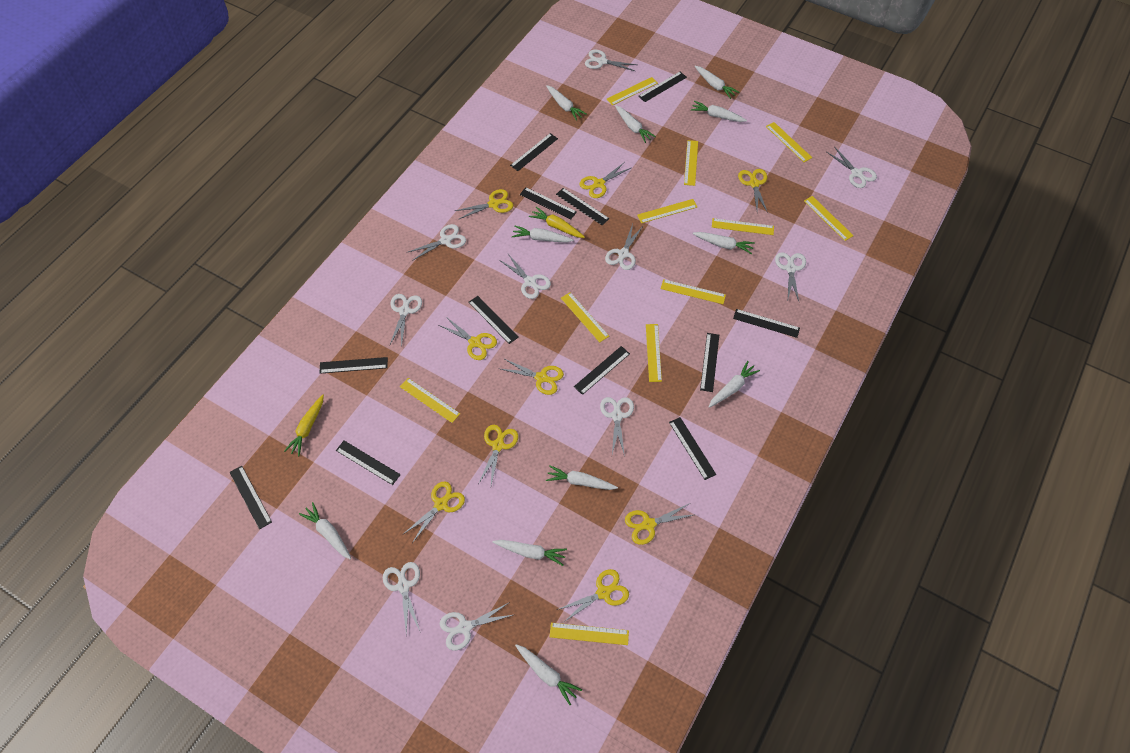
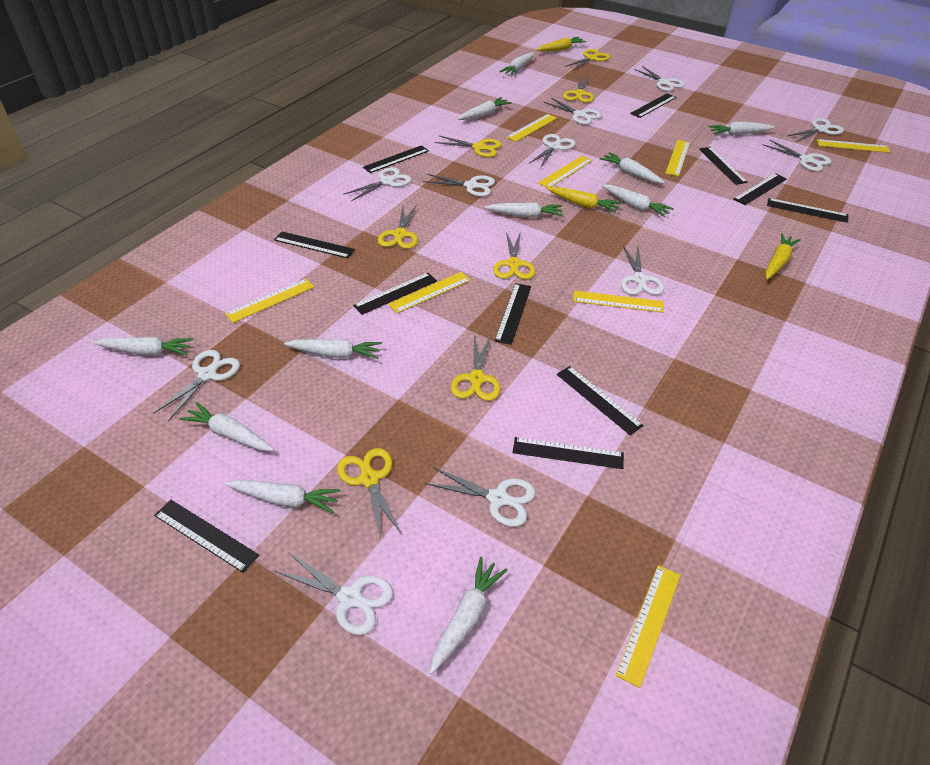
black ruler: 12 -> 11
white scissors: 10 -> 11
yellow carrot: 2 -> 3
yellow ruler: 11 -> 8
yellow scissors: 9 -> 7

